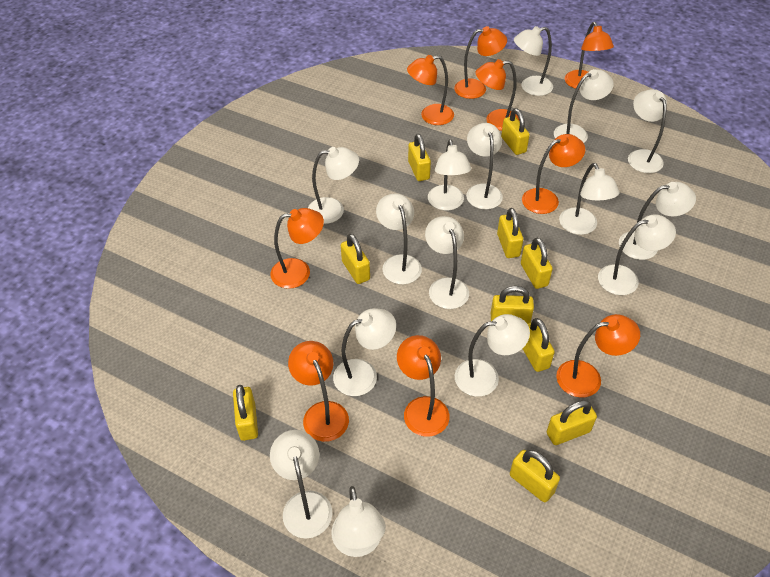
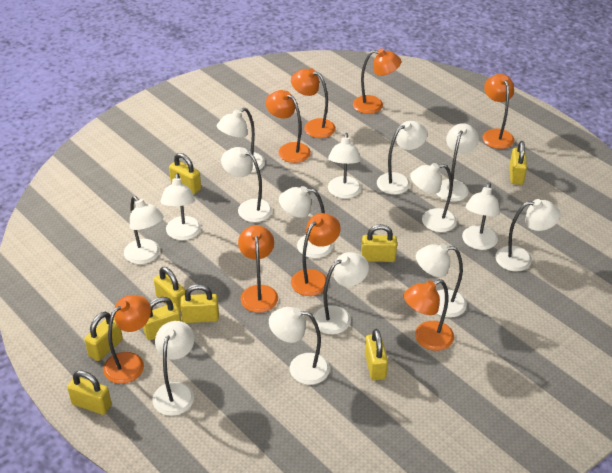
orange lamp: 9 -> 8
yellow padlock: 10 -> 9

